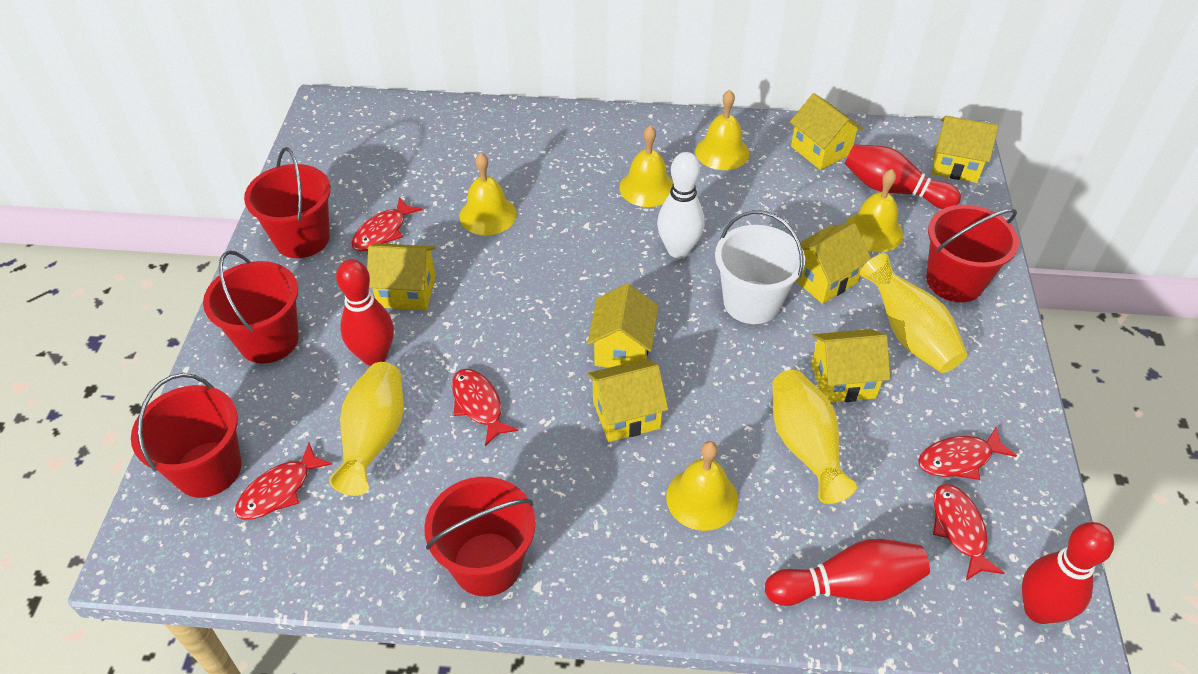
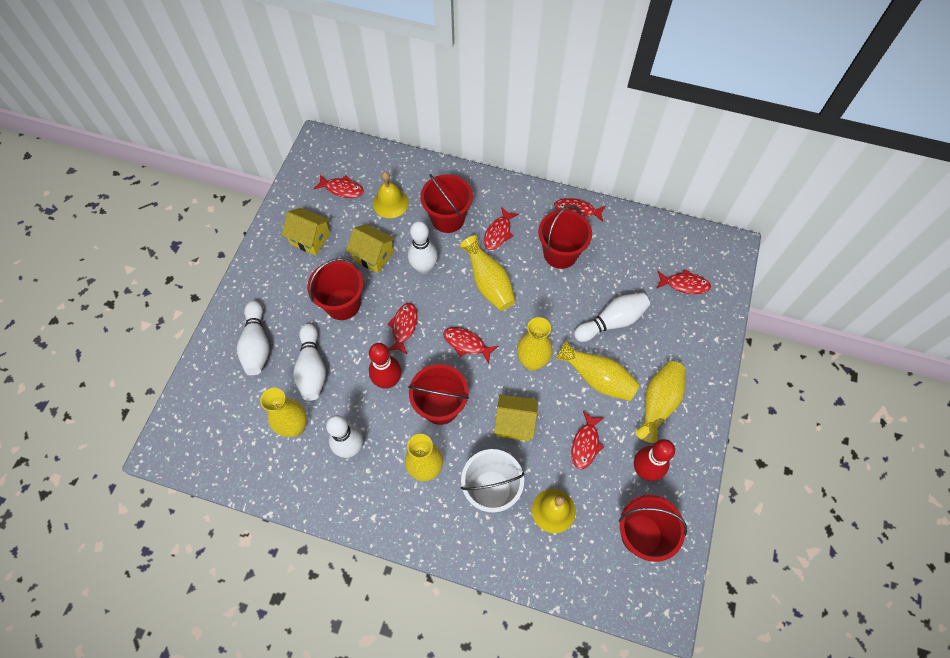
red bowling pin: 4 -> 2
red fish: 5 -> 7
white bowling pin: 1 -> 5
yellow bell: 5 -> 2
yellow house: 7 -> 3
yellow vase: 3 -> 6

